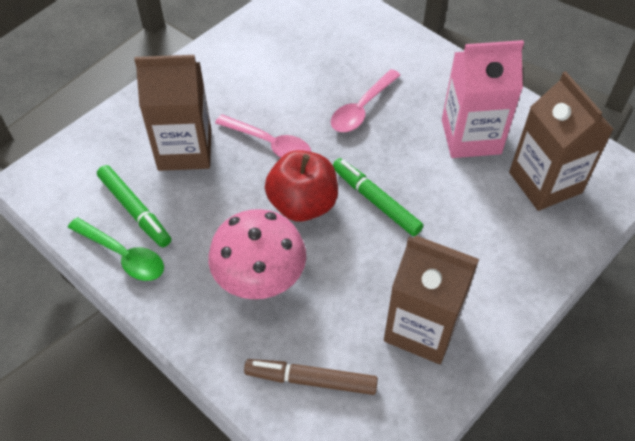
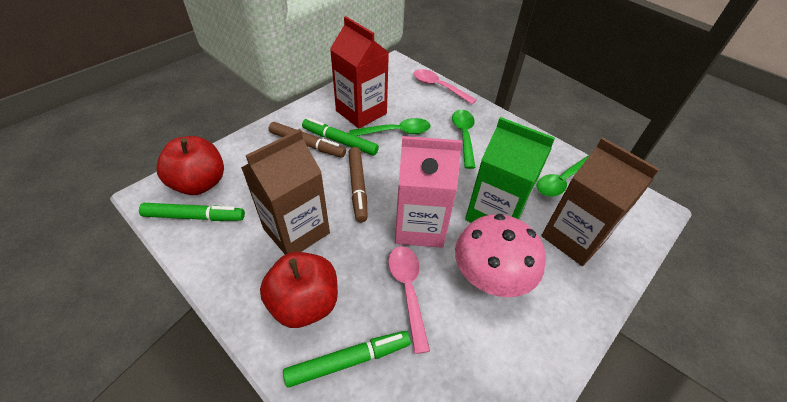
brown carton: 3 -> 2
brown marker: 1 -> 2
green carton: 0 -> 1
green marker: 2 -> 3
green spoon: 1 -> 3
red apple: 1 -> 2
red carton: 0 -> 1

